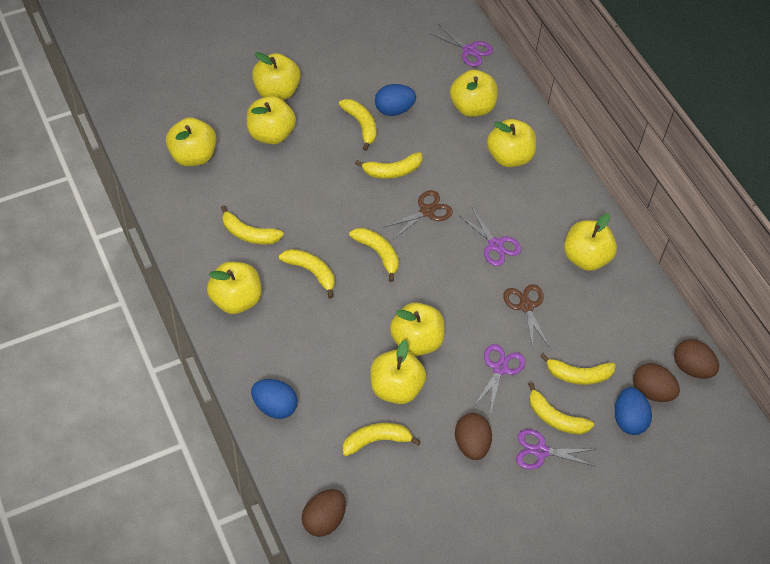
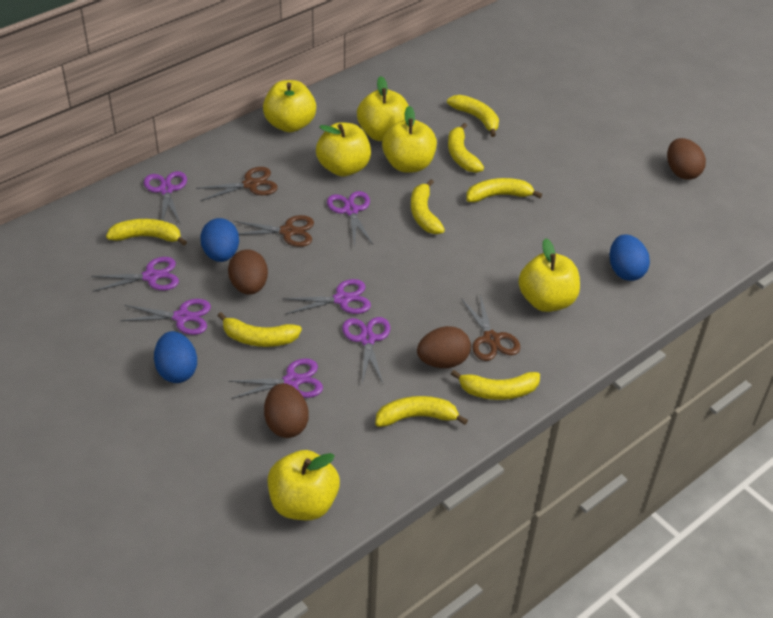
brown scissors: 2 -> 3
purple scissors: 4 -> 7
yellow apple: 9 -> 6

